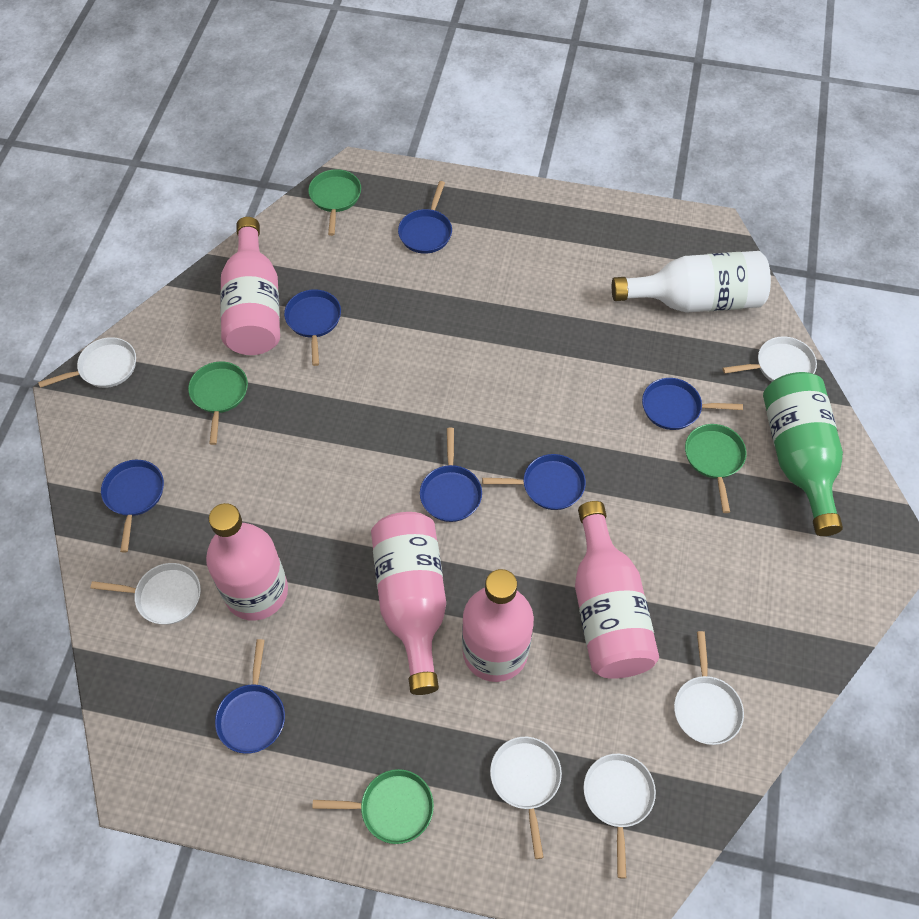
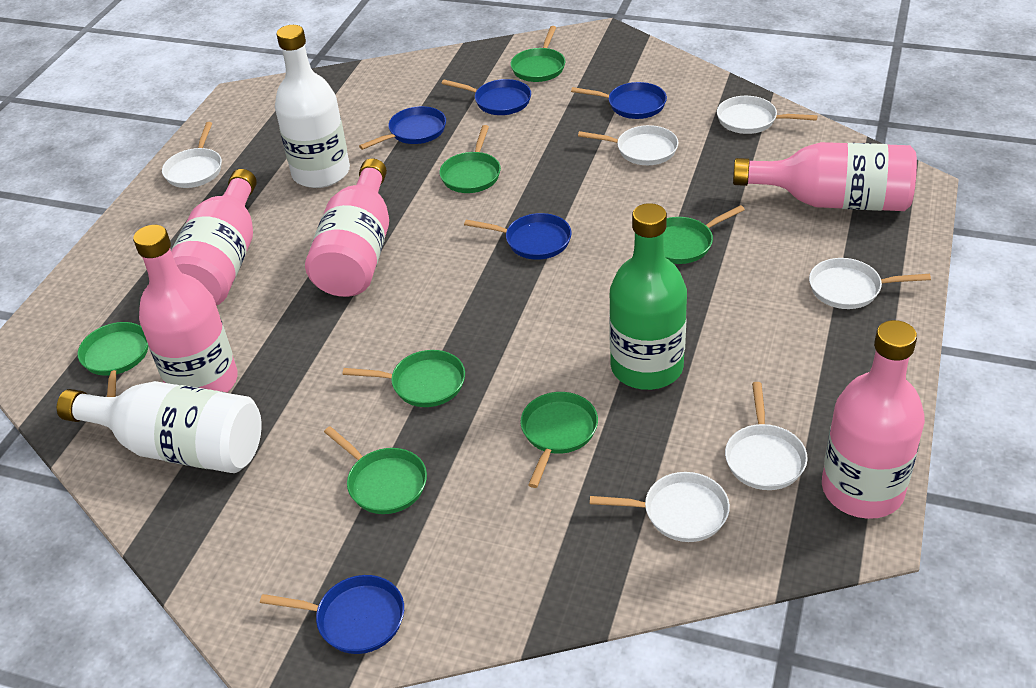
blue pan: 7 -> 5
green pan: 4 -> 7
white bottle: 1 -> 2

